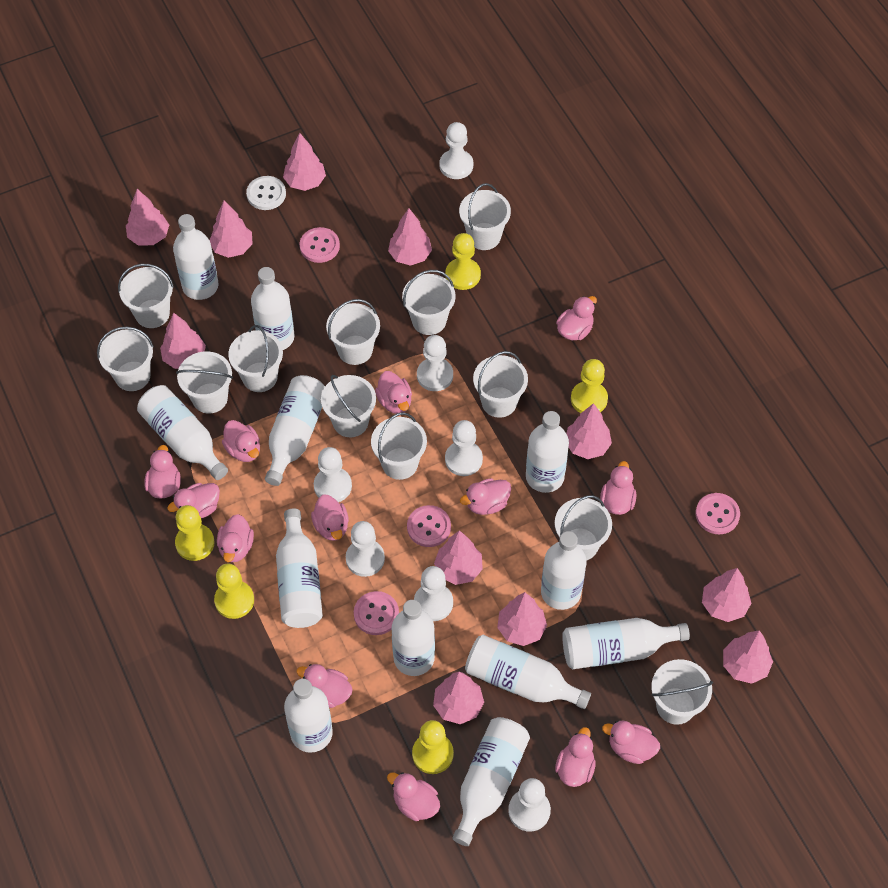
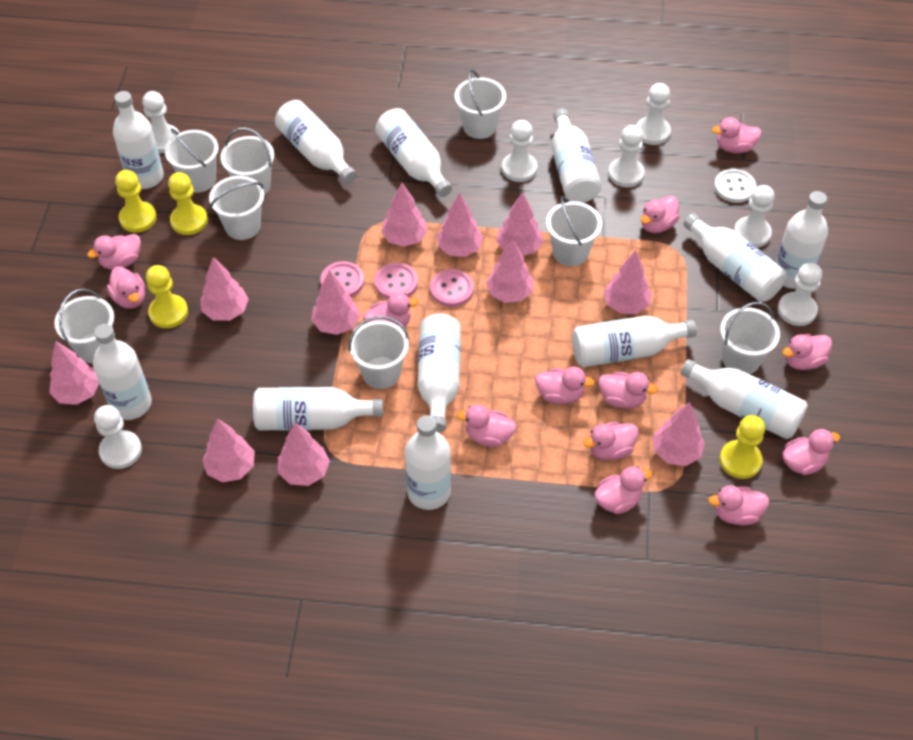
pink button: 4 -> 3
white bucket: 12 -> 8
yellow pawn: 5 -> 4

